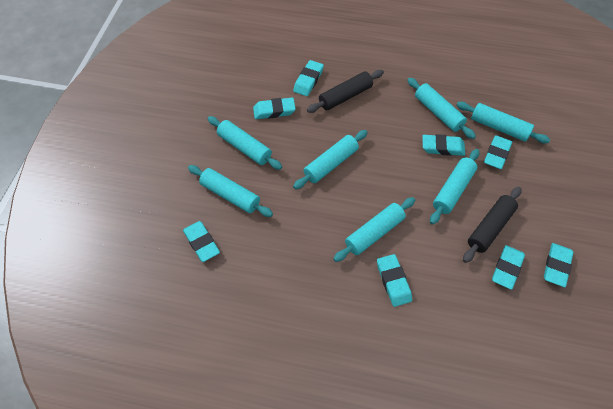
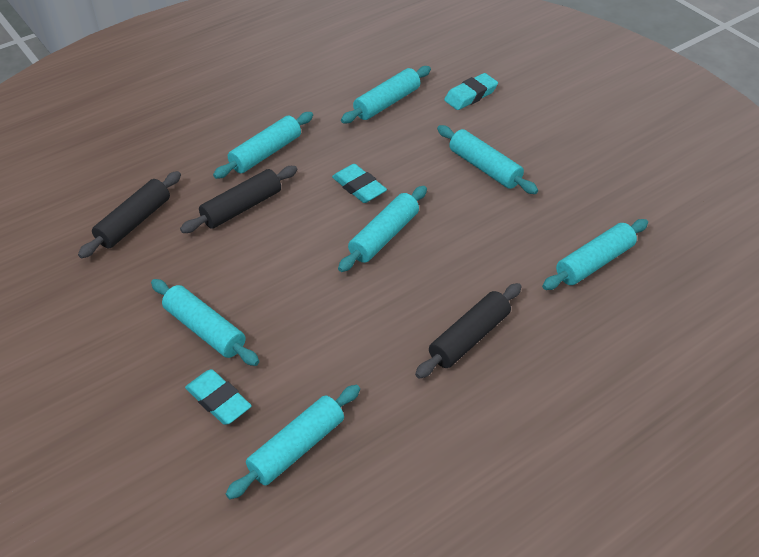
black rolling pin: 2 -> 3
turquoise eraser: 8 -> 3

